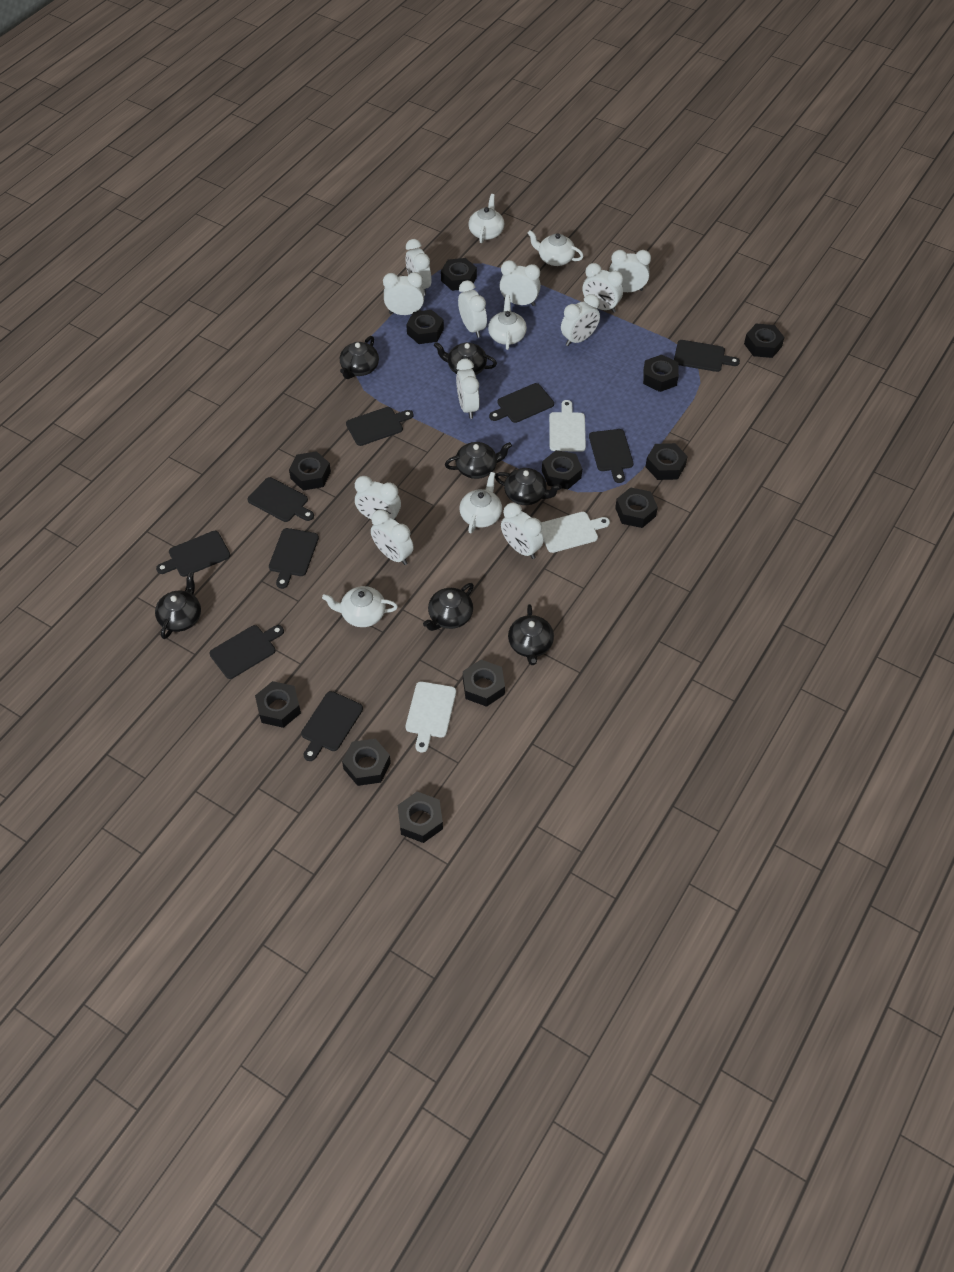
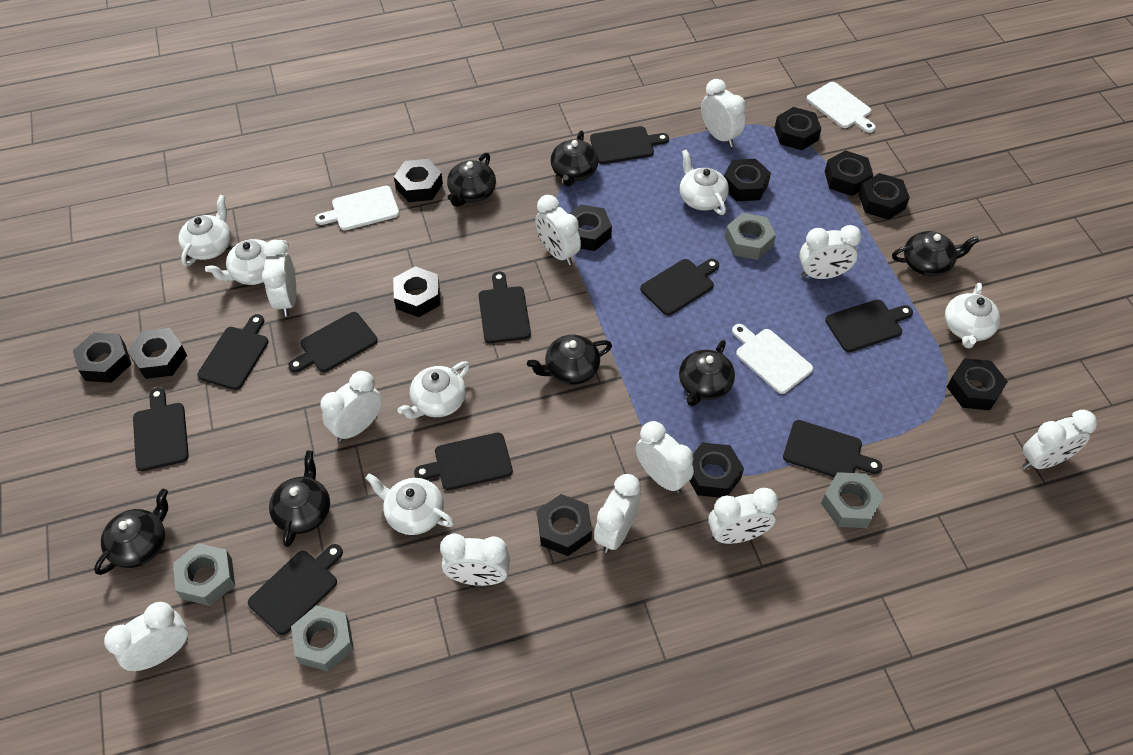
black cutting board: 9 -> 10
grey nut: 0 -> 4
white teapot: 5 -> 6

